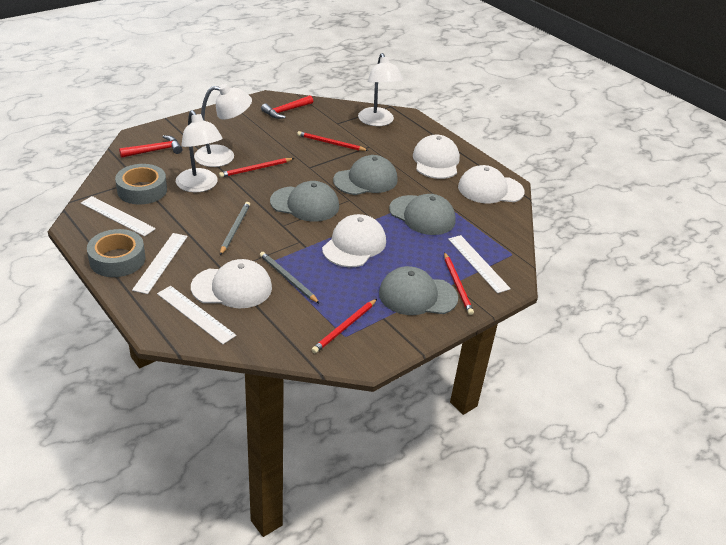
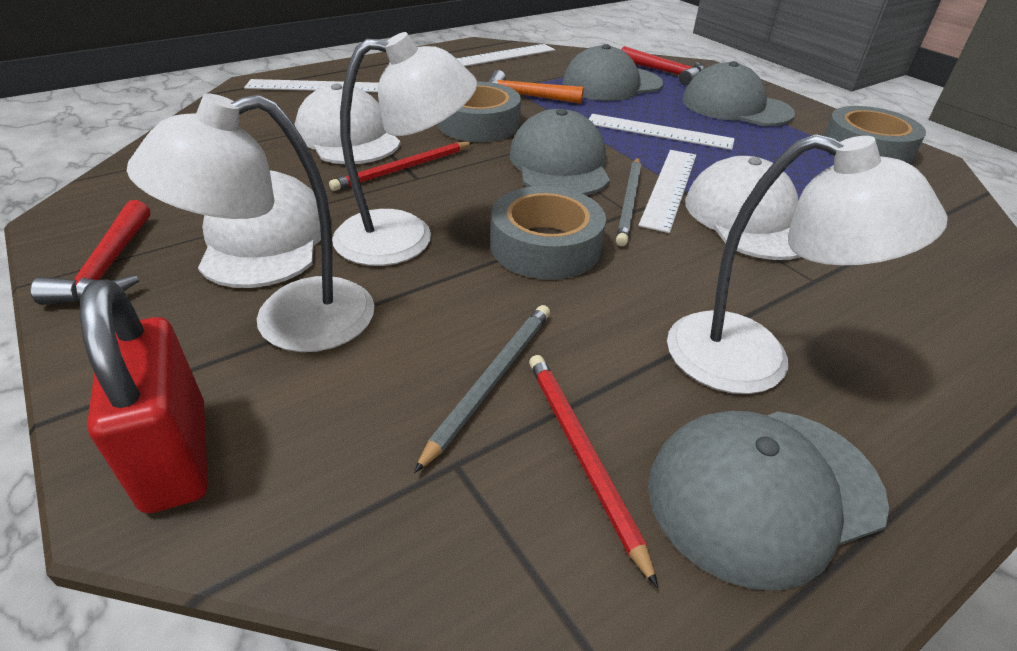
grey tape: 2 -> 3
orange hammer: 0 -> 1
red padlock: 0 -> 1
red pencil: 4 -> 2
white cap: 4 -> 3

